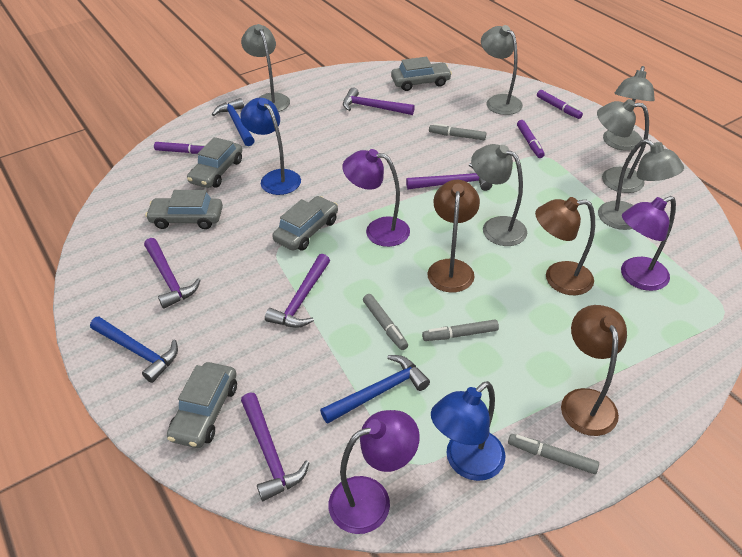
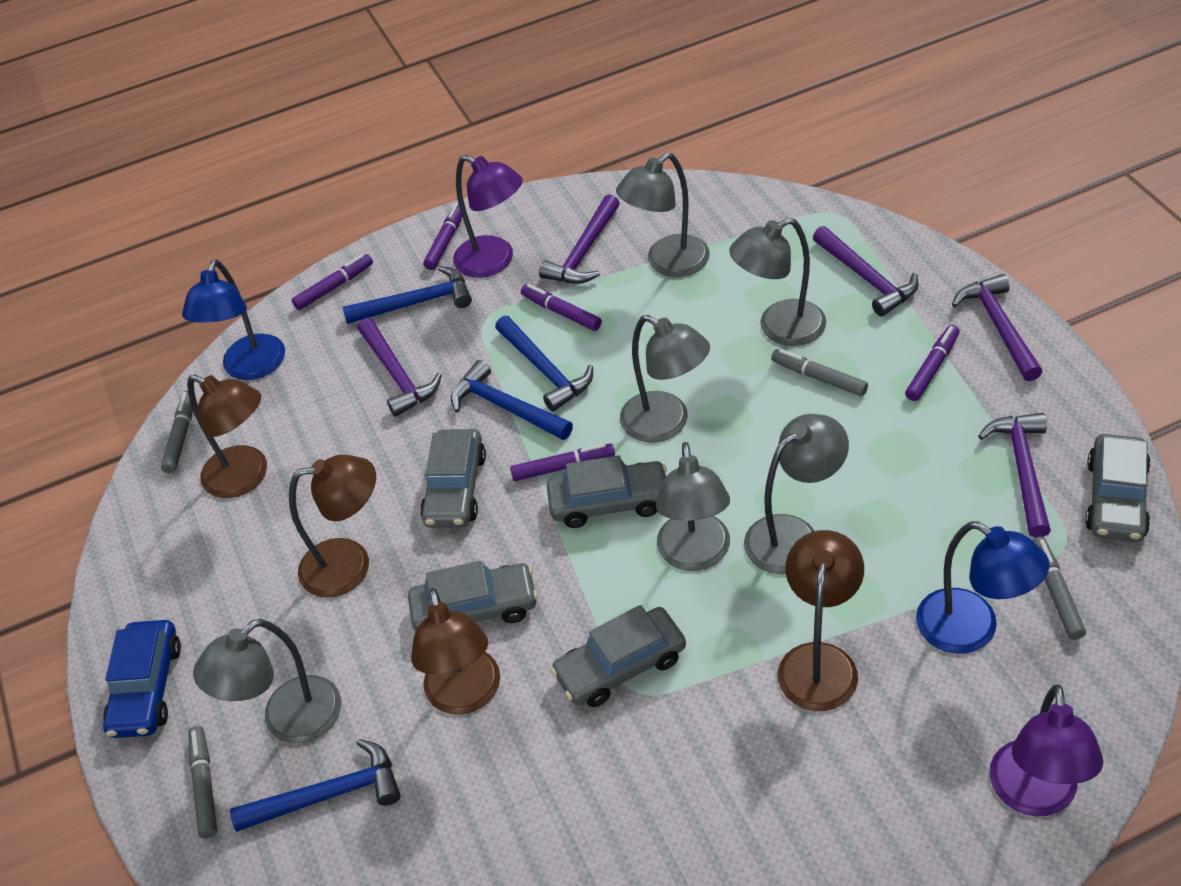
blue car: 0 -> 1
blue hammer: 3 -> 4
brown lamp: 3 -> 4
purple lamp: 3 -> 2
purple marker: 3 -> 5

